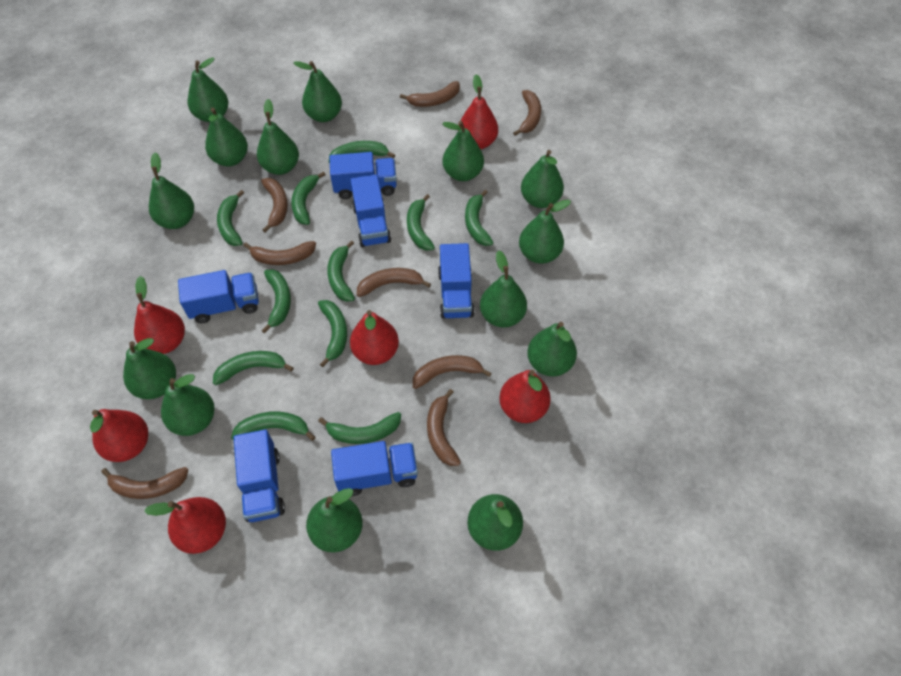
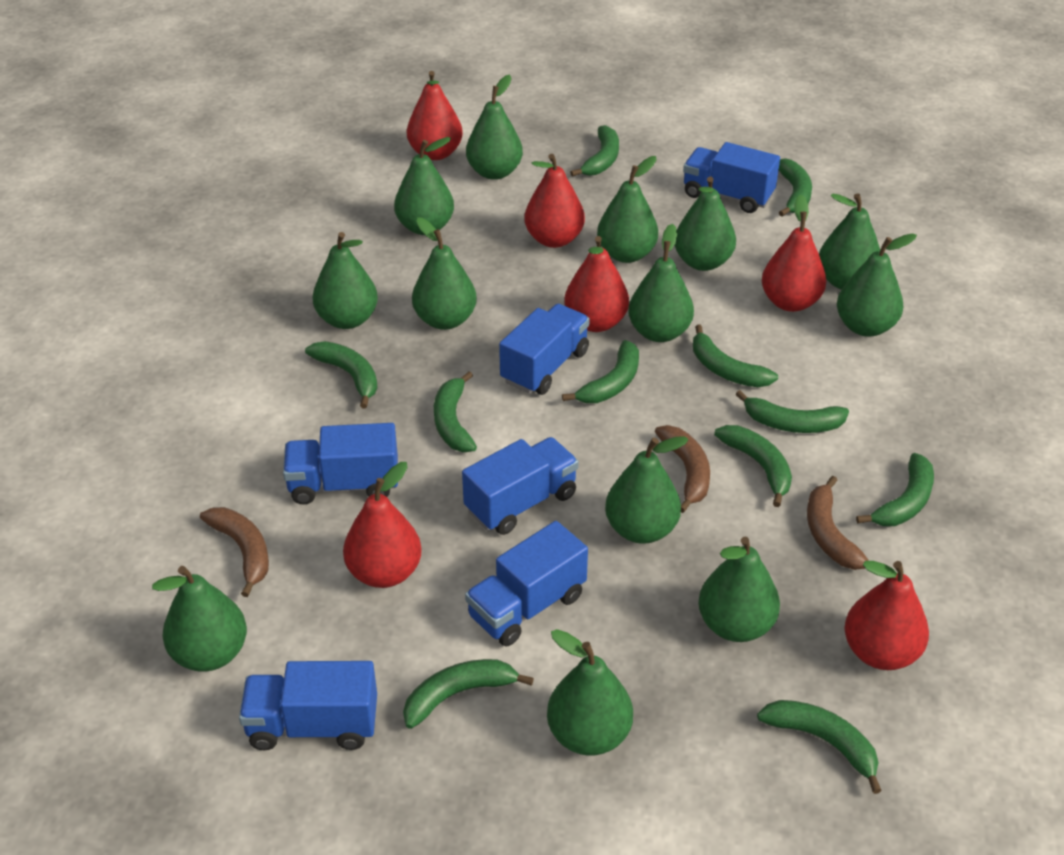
brown banana: 8 -> 3
green pear: 14 -> 13

